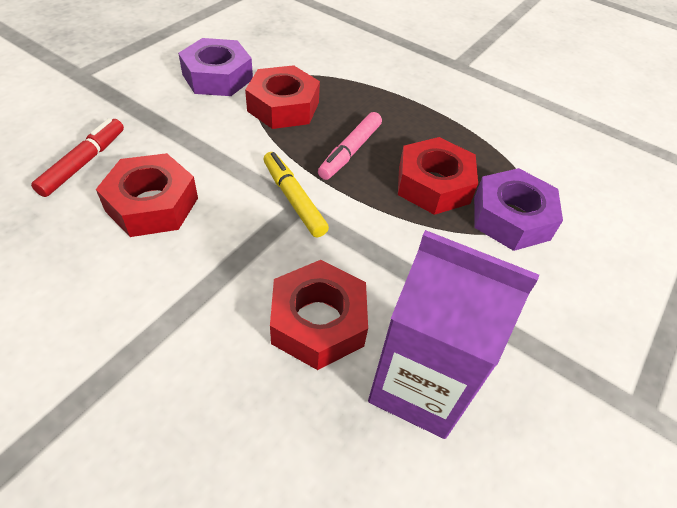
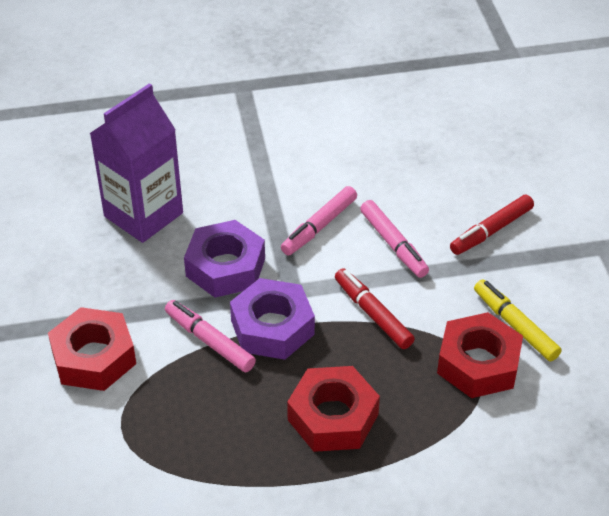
pink marker: 1 -> 3
red marker: 1 -> 2
red nut: 4 -> 3

